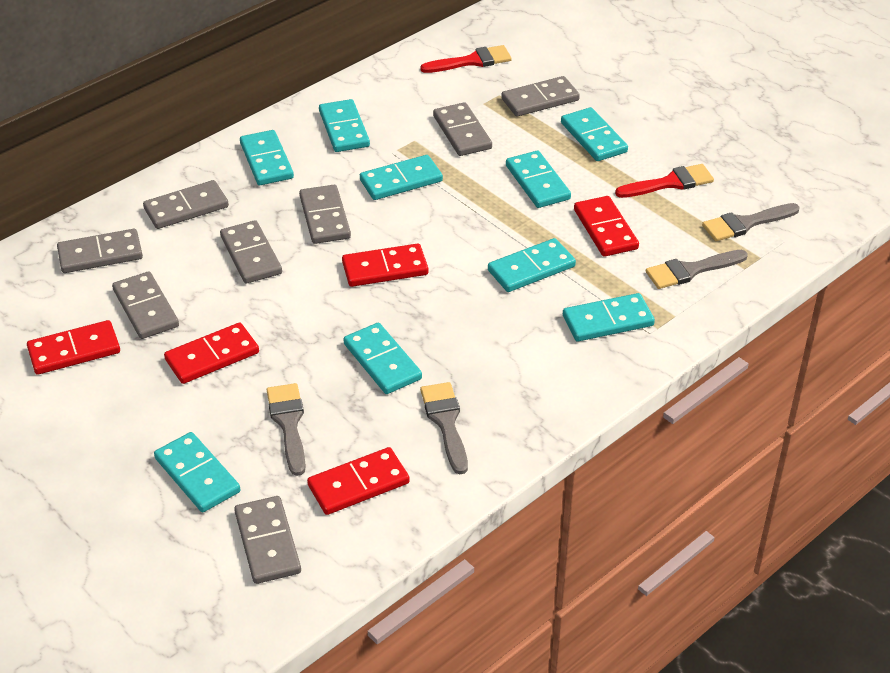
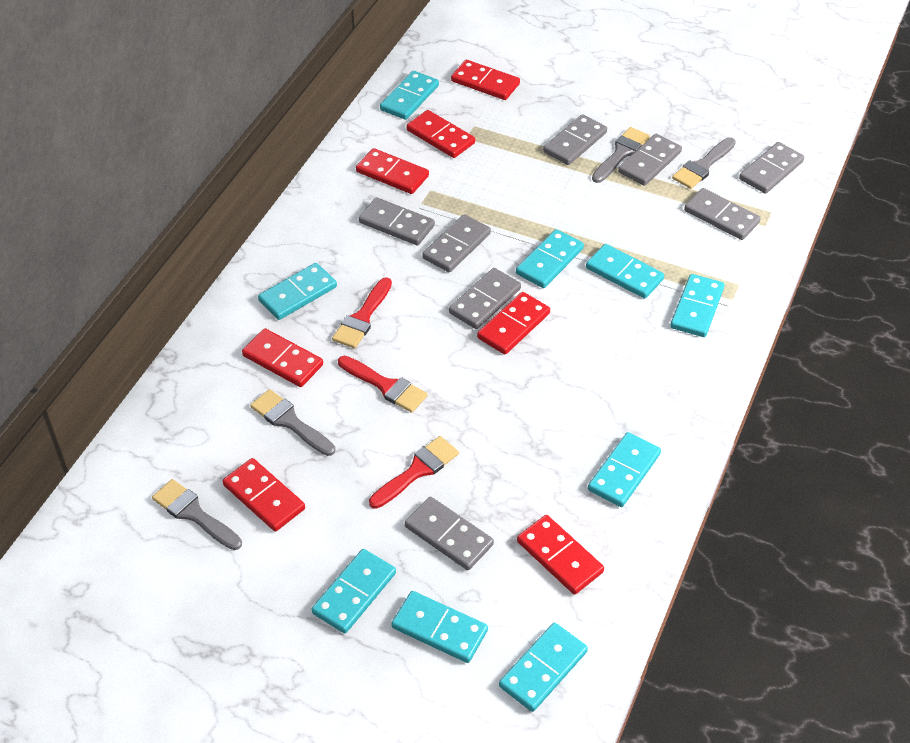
red brush: 2 -> 3
red domino: 5 -> 7

